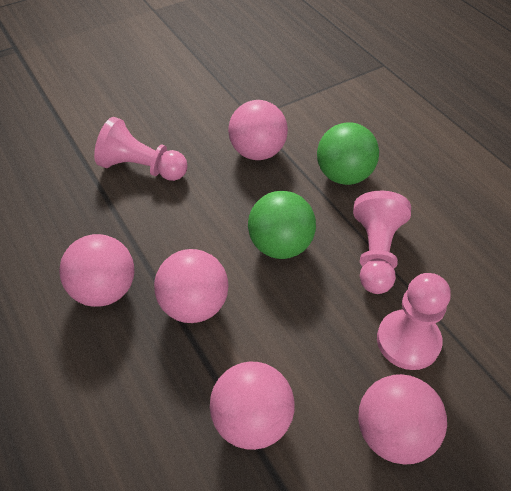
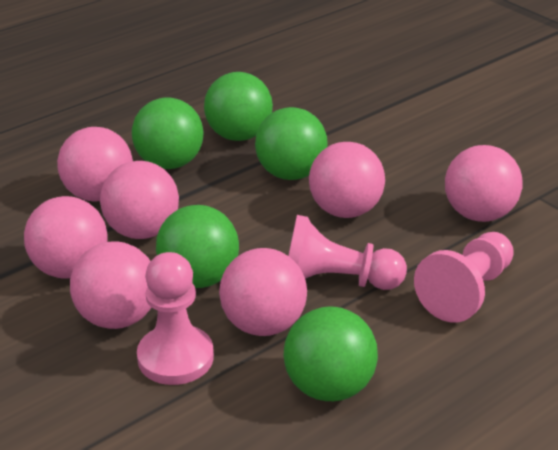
green ball: 2 -> 5
pink ball: 5 -> 7

